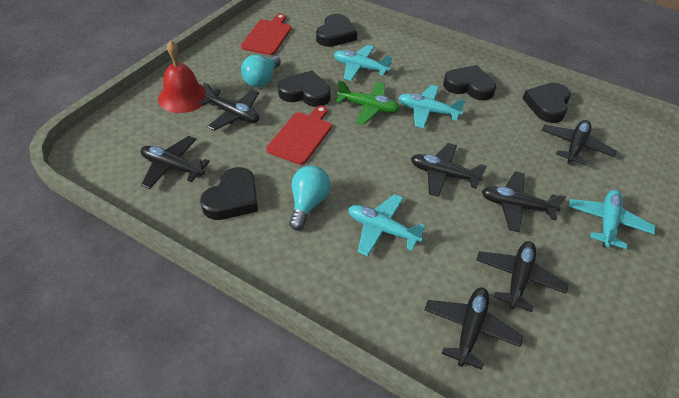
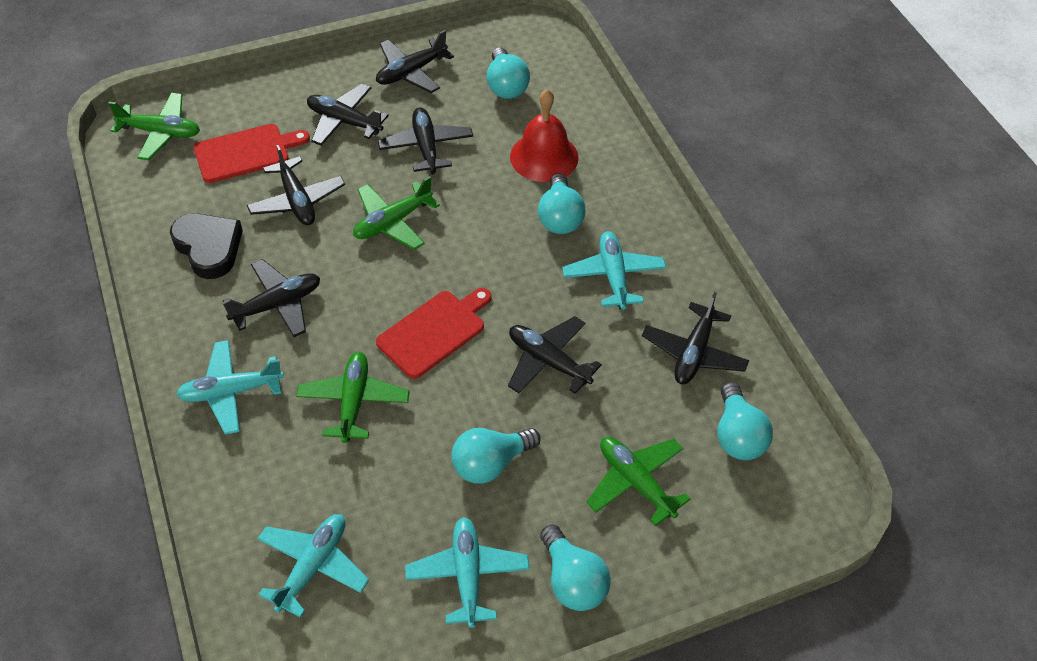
black heart: 5 -> 1
green plane: 1 -> 4
turquoise light bulb: 2 -> 5

